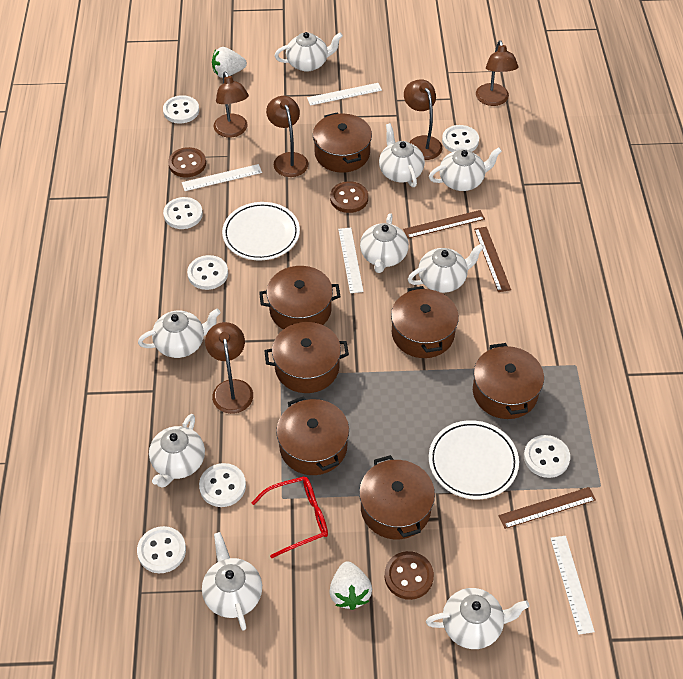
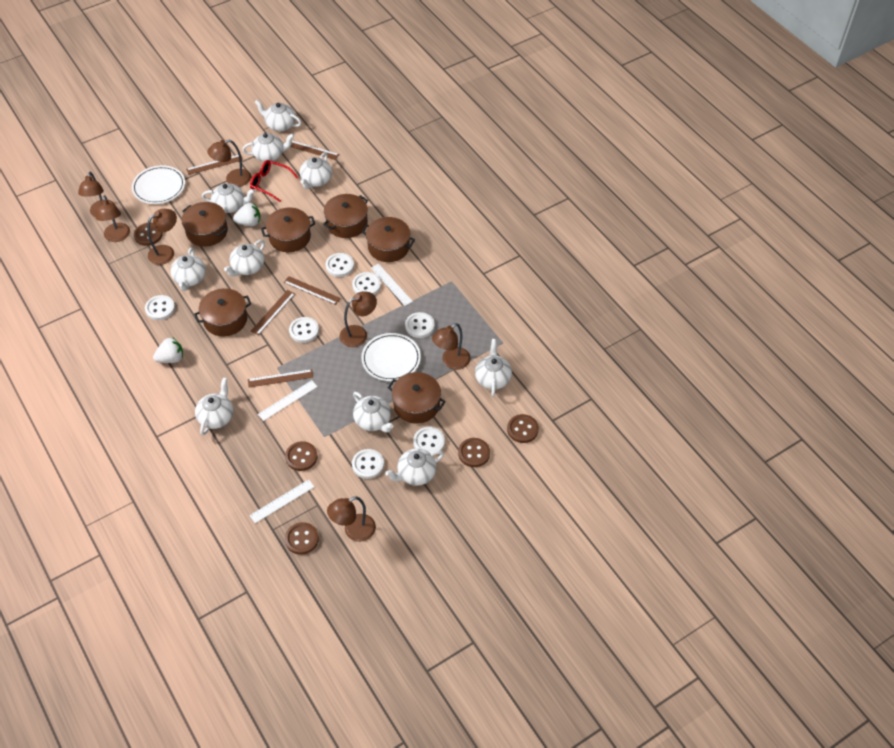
brown button: 3 -> 5
brown lamp: 5 -> 7
brown pot: 7 -> 6
brown ruler: 3 -> 5
white ruler: 4 -> 3
white teapot: 9 -> 10

